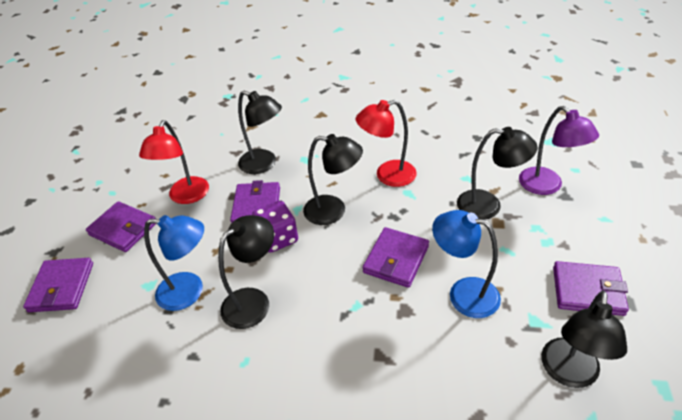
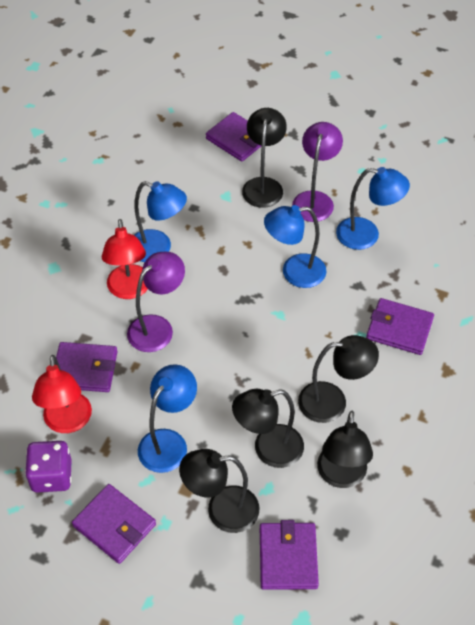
blue lamp: 2 -> 4
purple lamp: 1 -> 2

